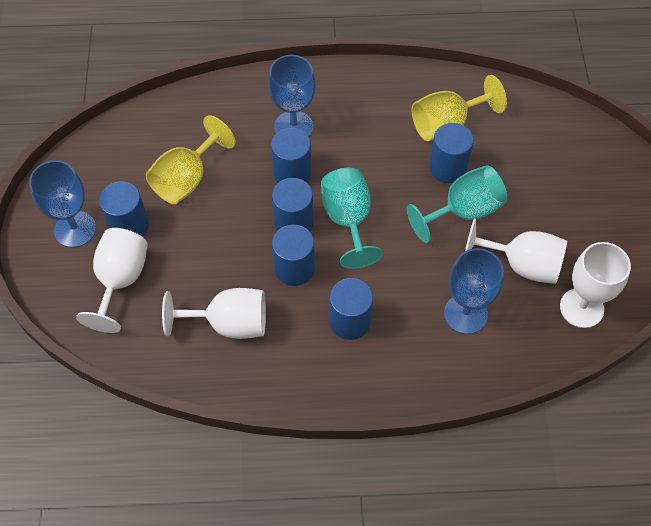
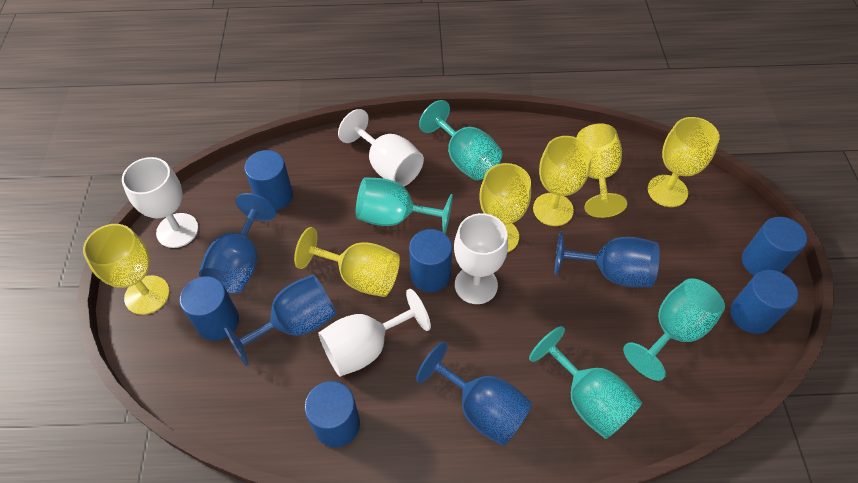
blue goblet: 3 -> 4
turquoise goblet: 2 -> 4
yellow goblet: 2 -> 6

